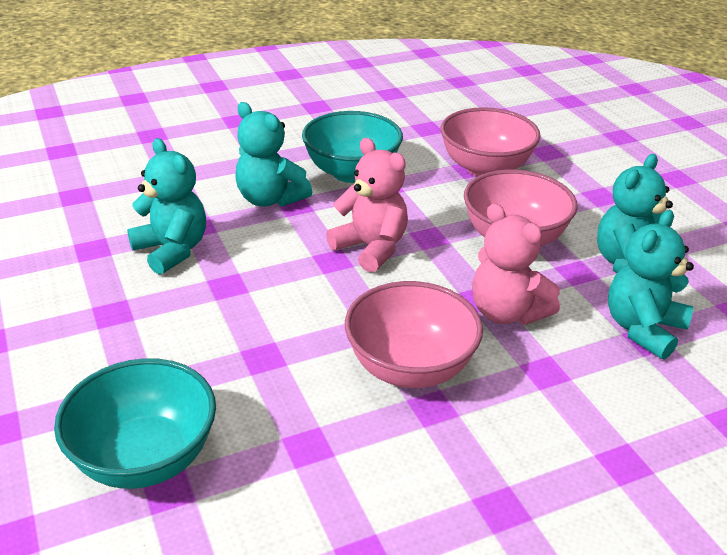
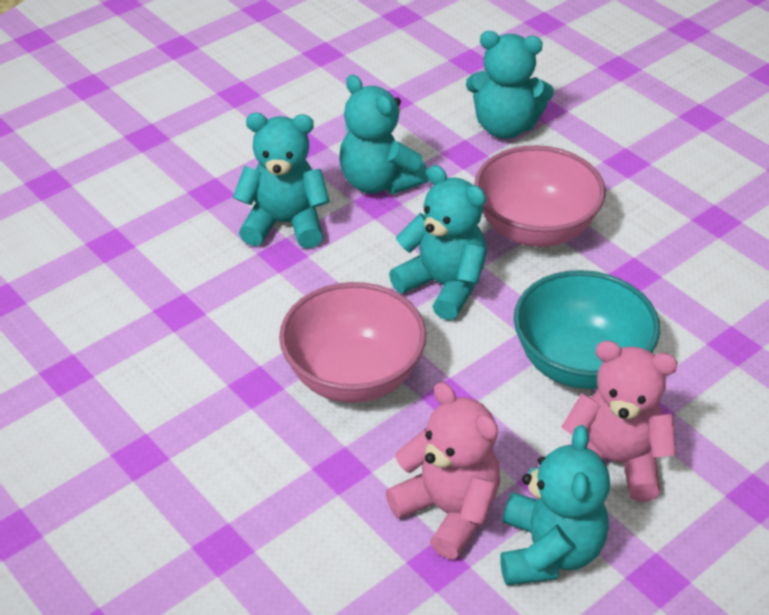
pink bowl: 3 -> 2
turquoise bowl: 2 -> 1
turquoise teddy bear: 4 -> 5

